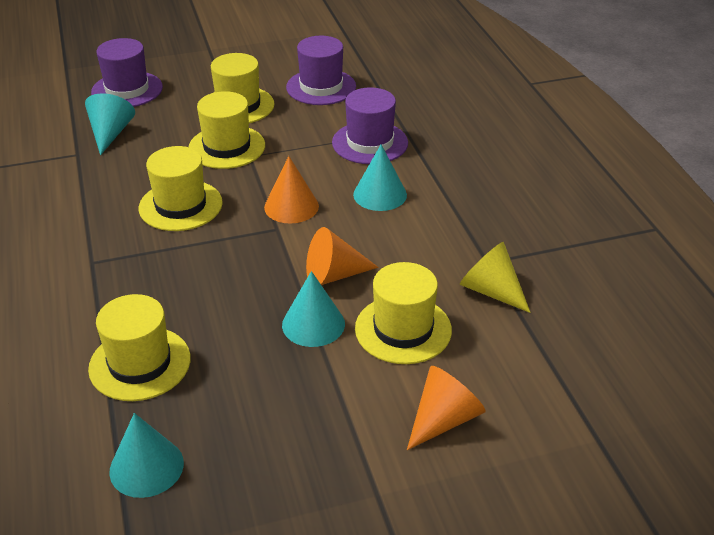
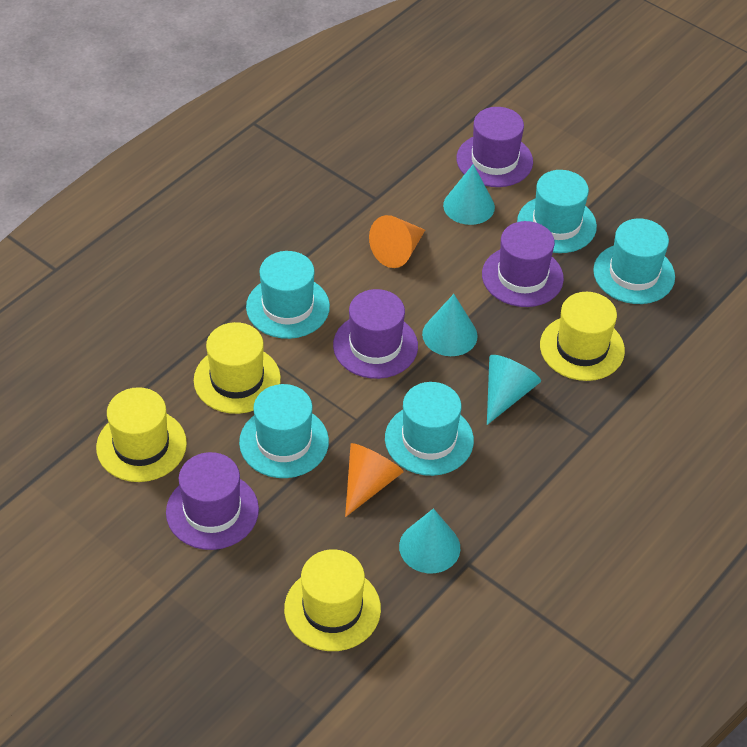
orange cone: 3 -> 2
purple hat: 3 -> 4
turquoise hat: 0 -> 5
yellow cone: 1 -> 0
yellow hat: 5 -> 4

